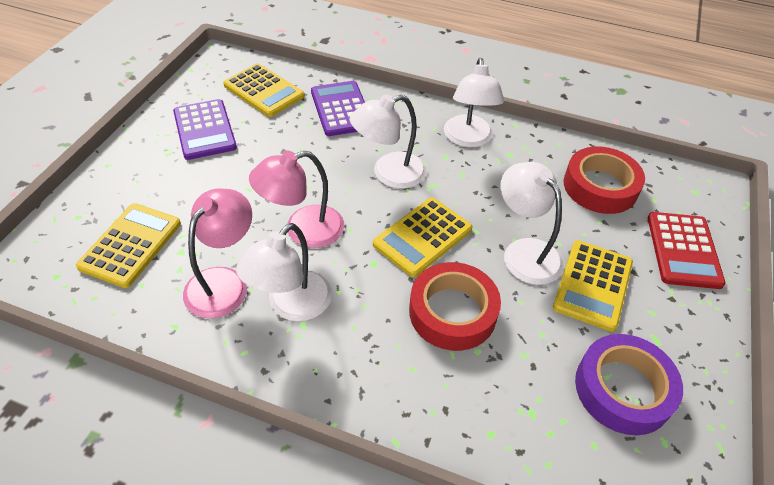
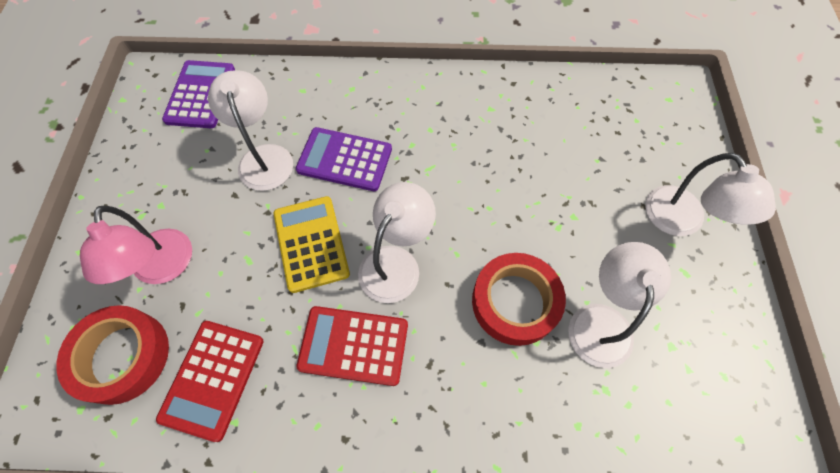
pink lamp: 2 -> 1
purple tape: 1 -> 0
red calculator: 1 -> 2
yellow calculator: 4 -> 1

